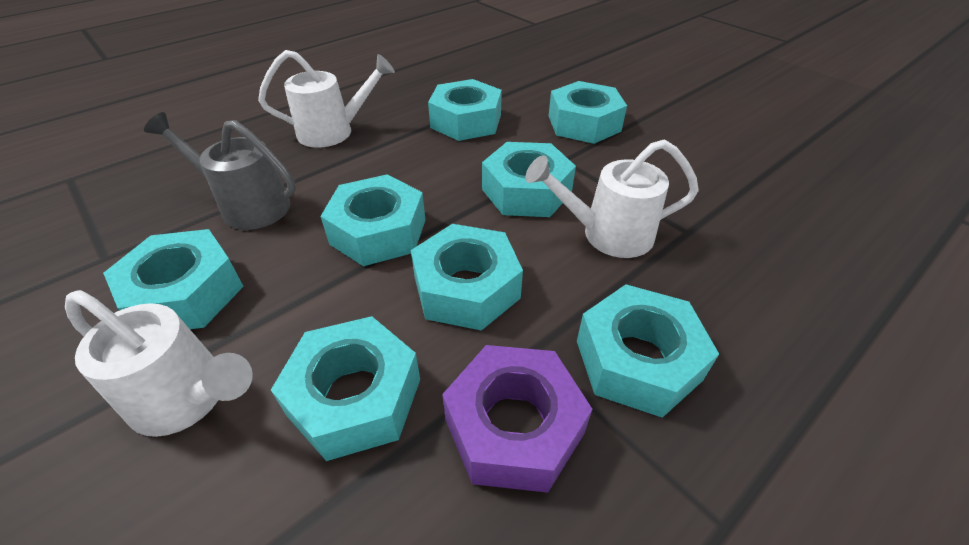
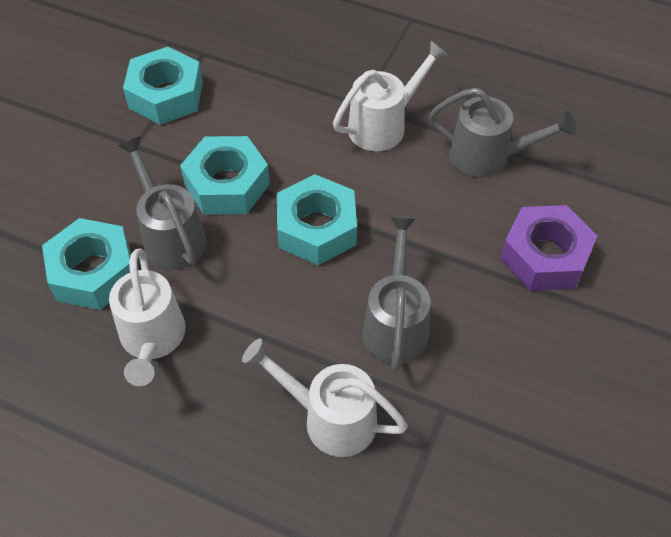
grey watering can: 1 -> 3
turquoise nut: 8 -> 4

